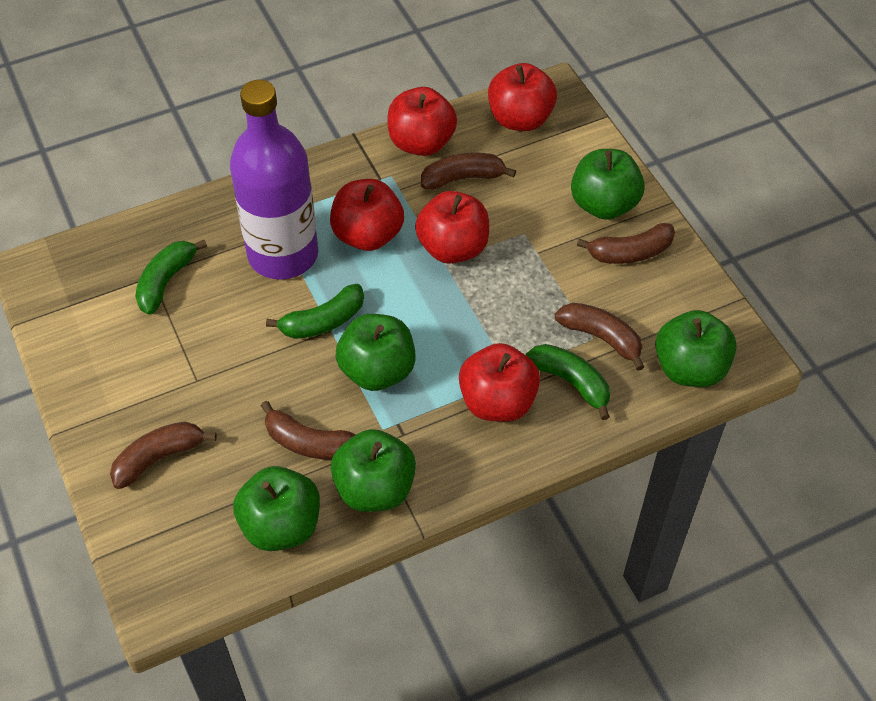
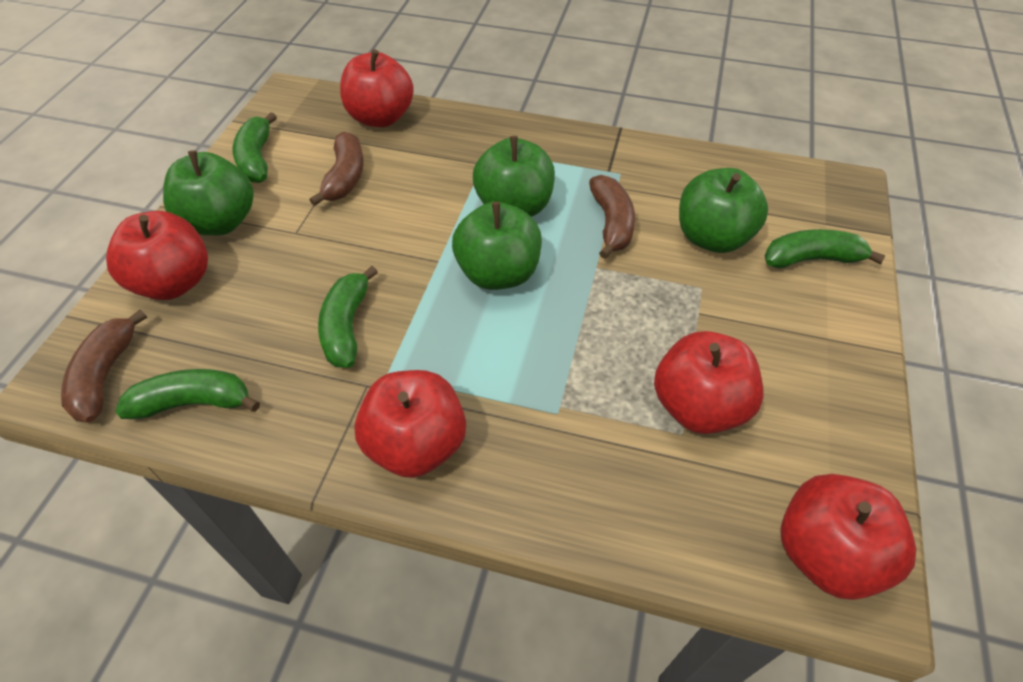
brown banana: 5 -> 3
green apple: 5 -> 4
green banana: 3 -> 4
purple bottle: 1 -> 0

